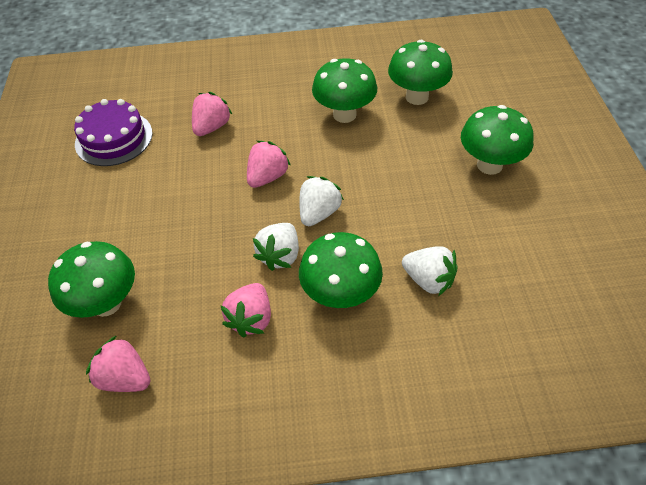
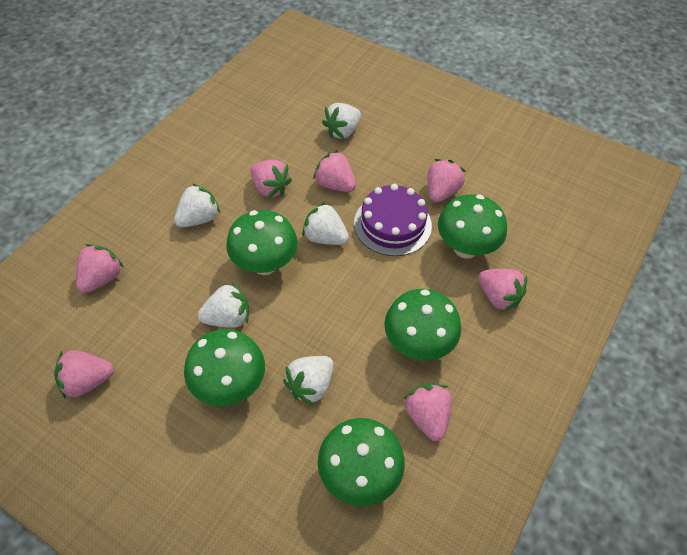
pink strawberry: 4 -> 7
white strawberry: 3 -> 5

